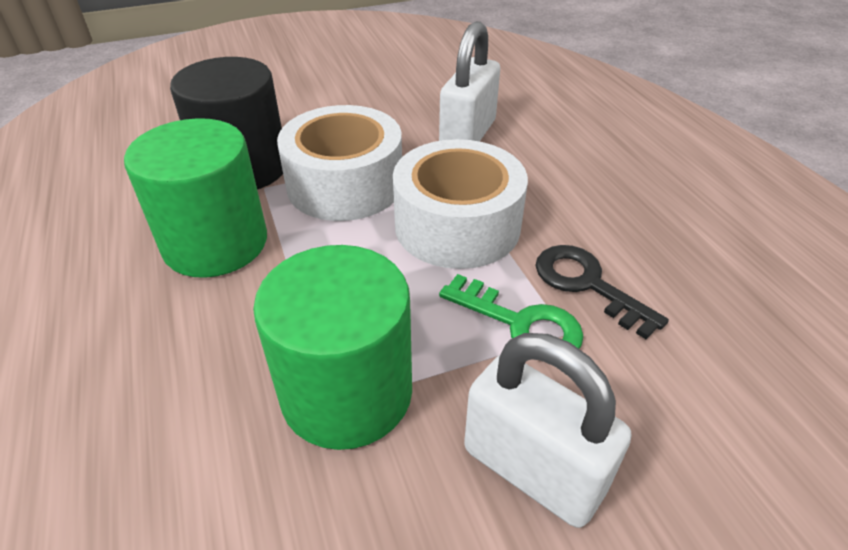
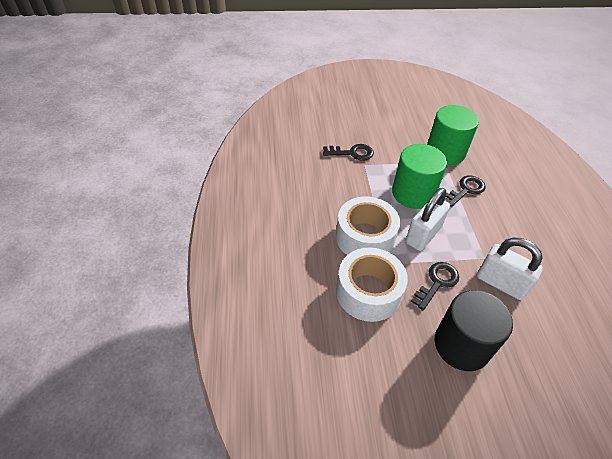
black key: 1 -> 3
green key: 1 -> 0

